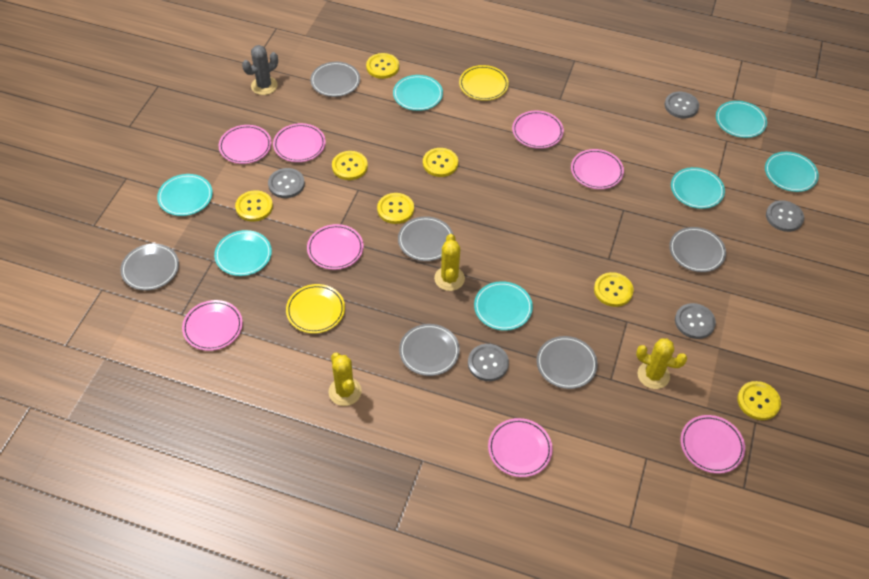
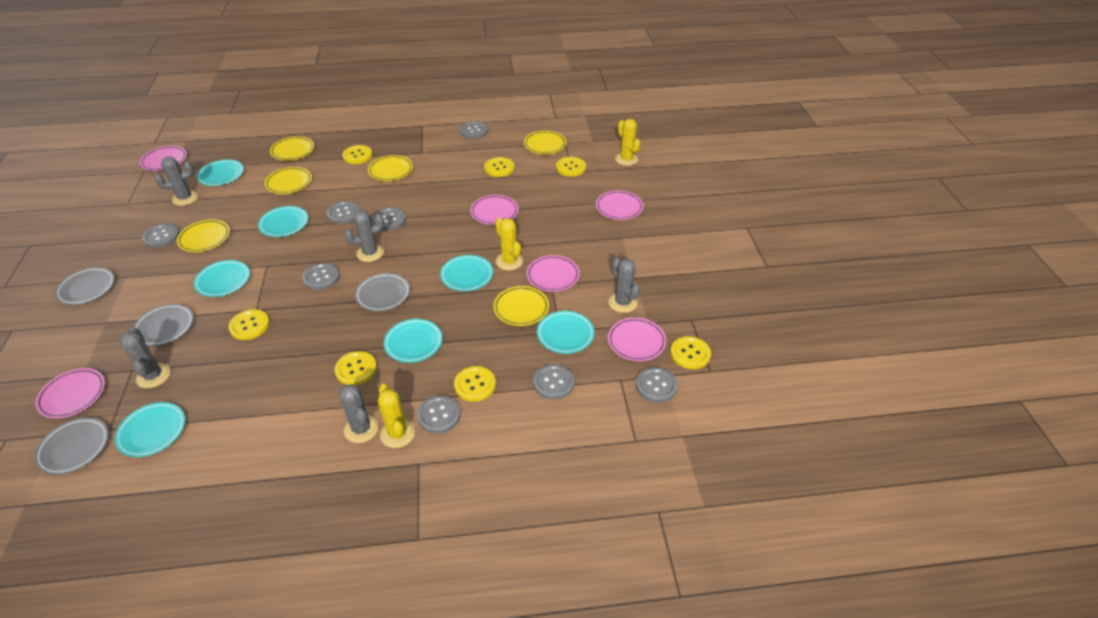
grey button: 5 -> 8
grey cactus: 1 -> 5
grey plate: 6 -> 4
pink plate: 8 -> 6
yellow plate: 2 -> 6

